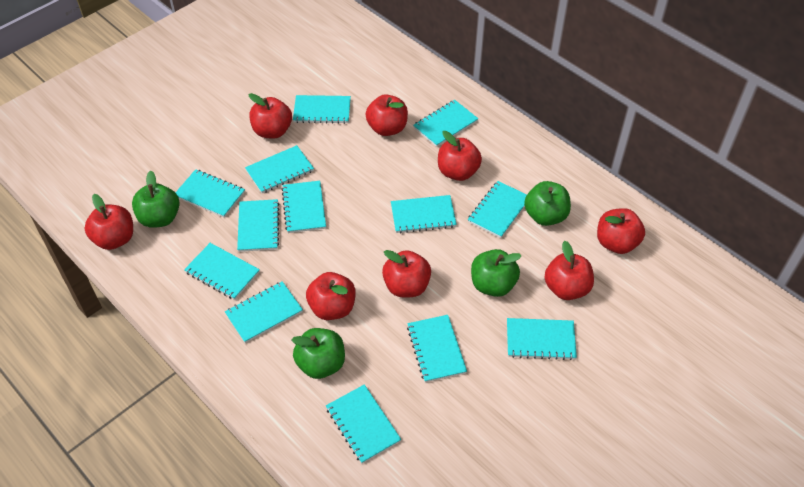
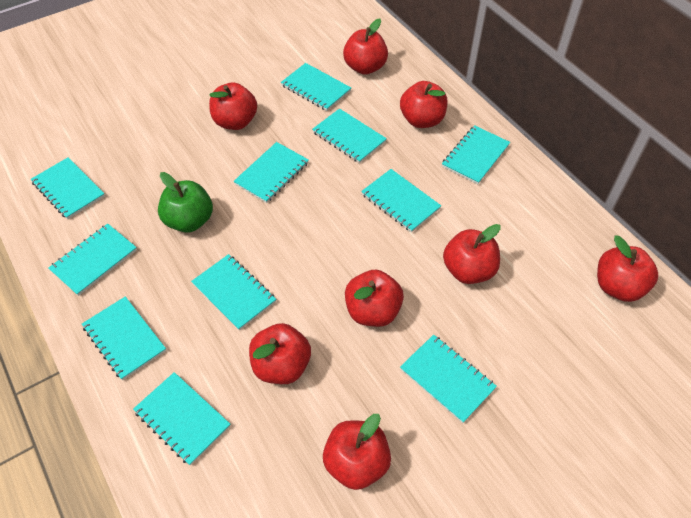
green apple: 4 -> 1
turquoise notebook: 13 -> 11

